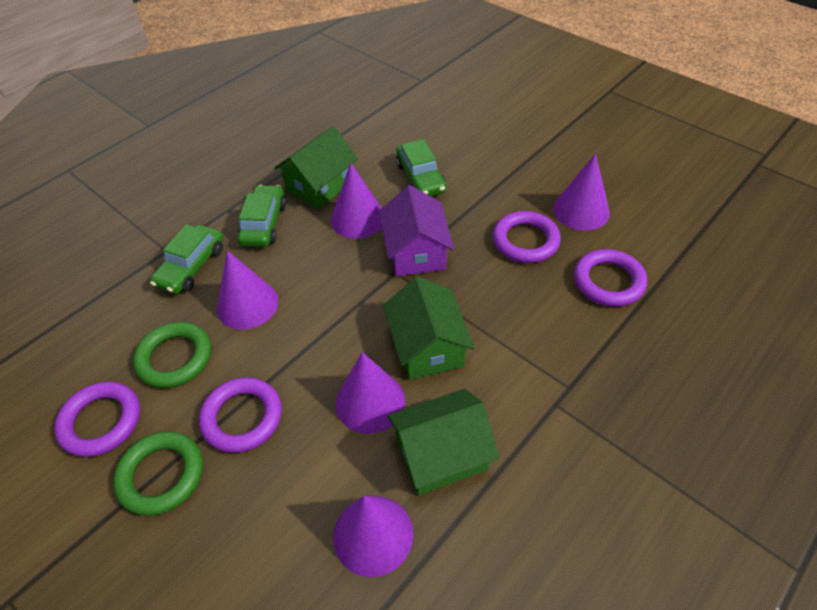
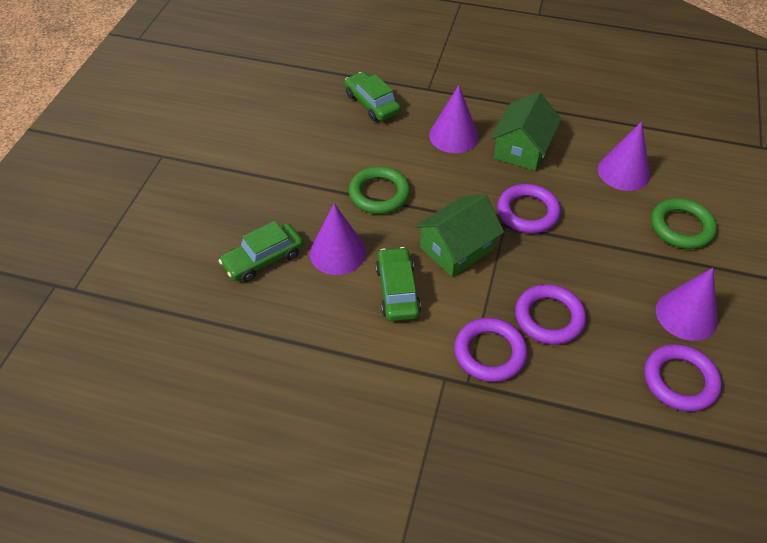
green house: 3 -> 2
purple cone: 5 -> 4
purple house: 1 -> 0

